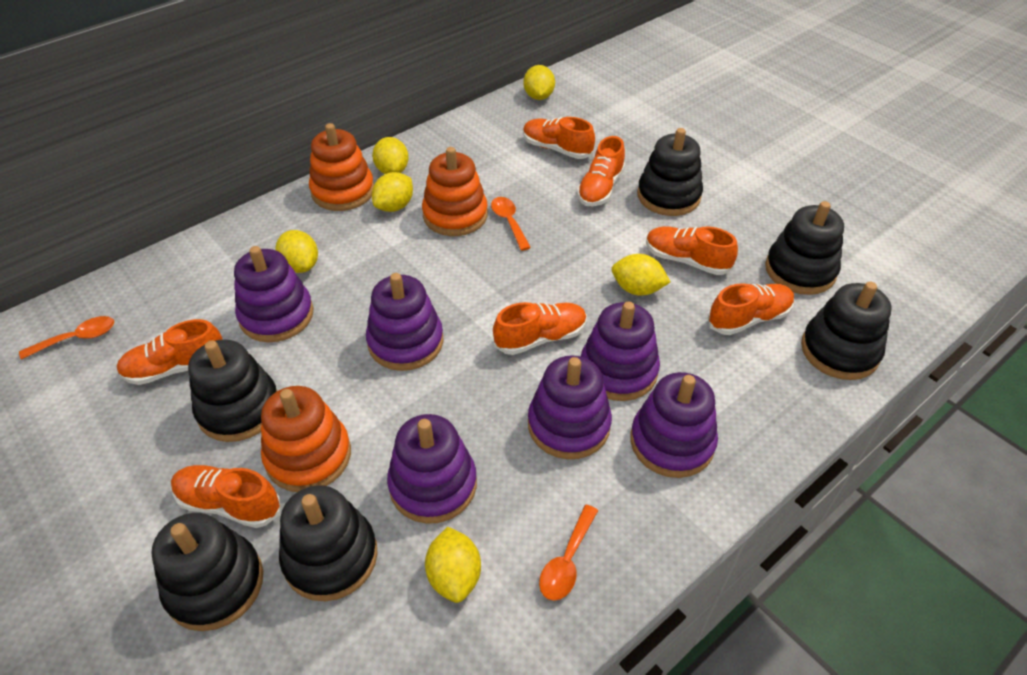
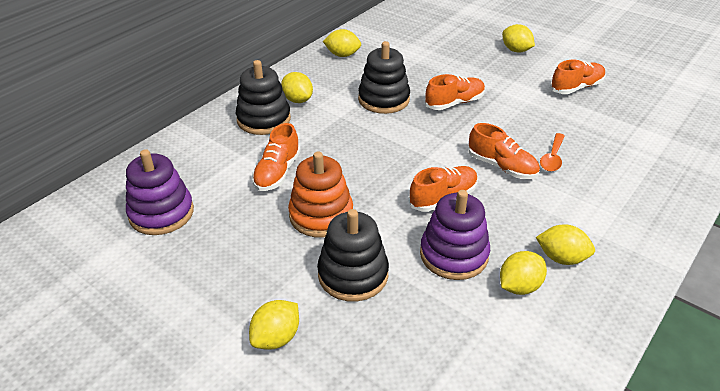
black stacking toy: 6 -> 3
orange shoe: 7 -> 5
orange spoon: 3 -> 1
orange stacking toy: 3 -> 1
purple stacking toy: 6 -> 2

